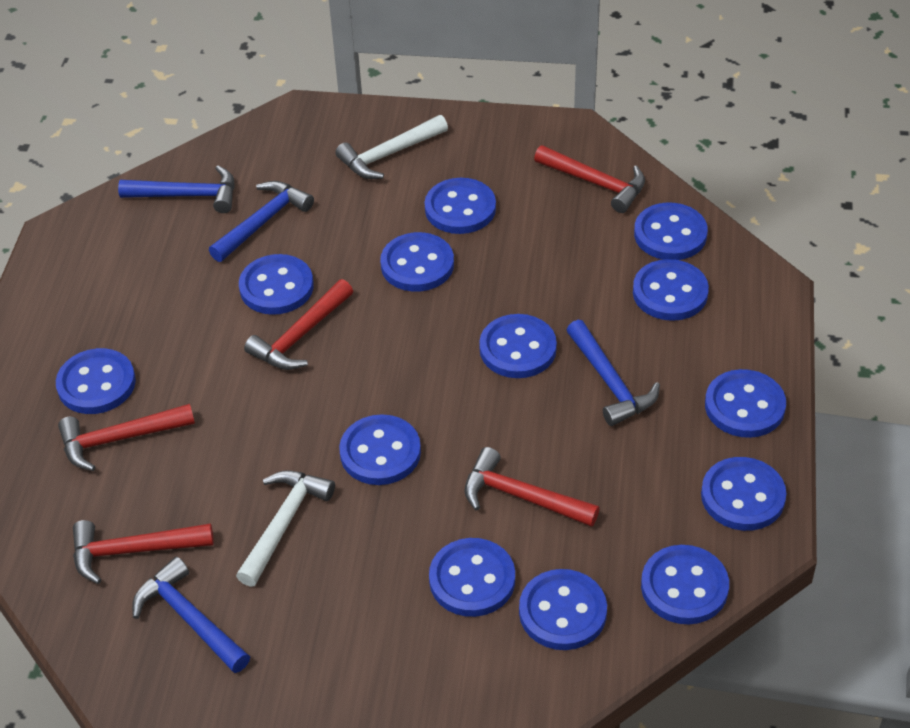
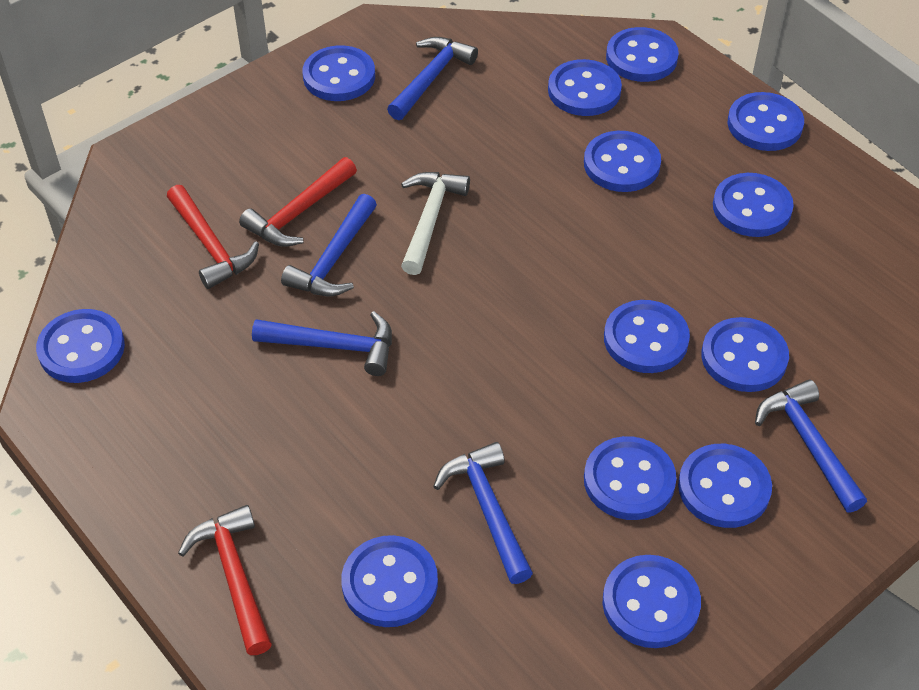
blue hammer: 4 -> 5
red hammer: 5 -> 3
white hammer: 2 -> 1

